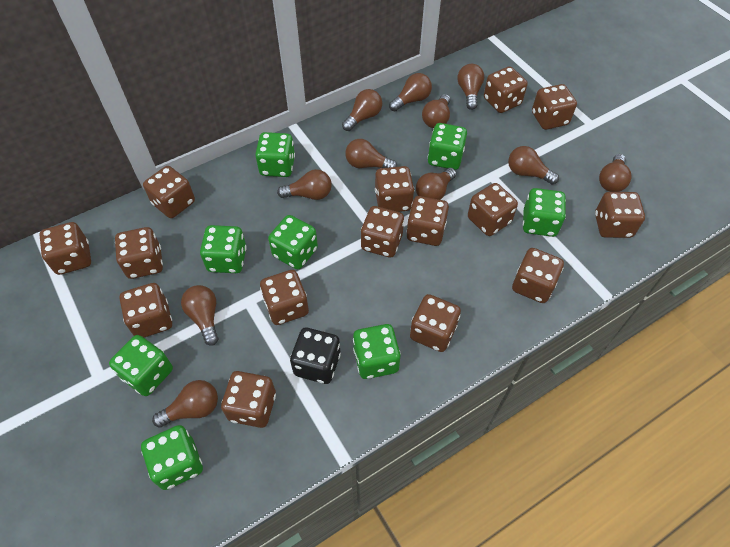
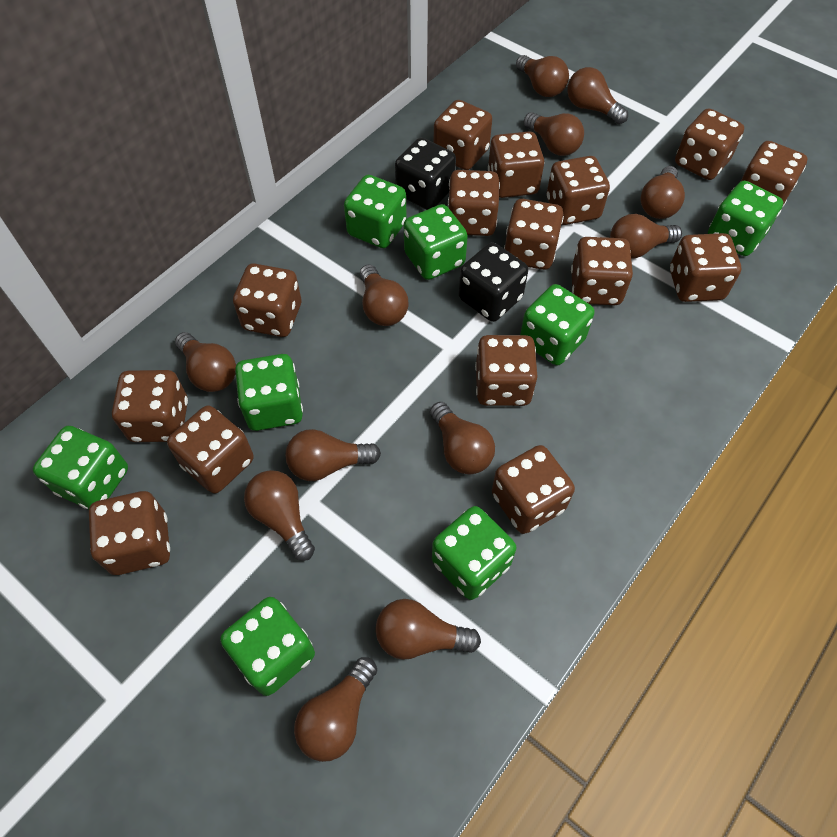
black dice: 1 -> 2
brown light bulb: 11 -> 12

